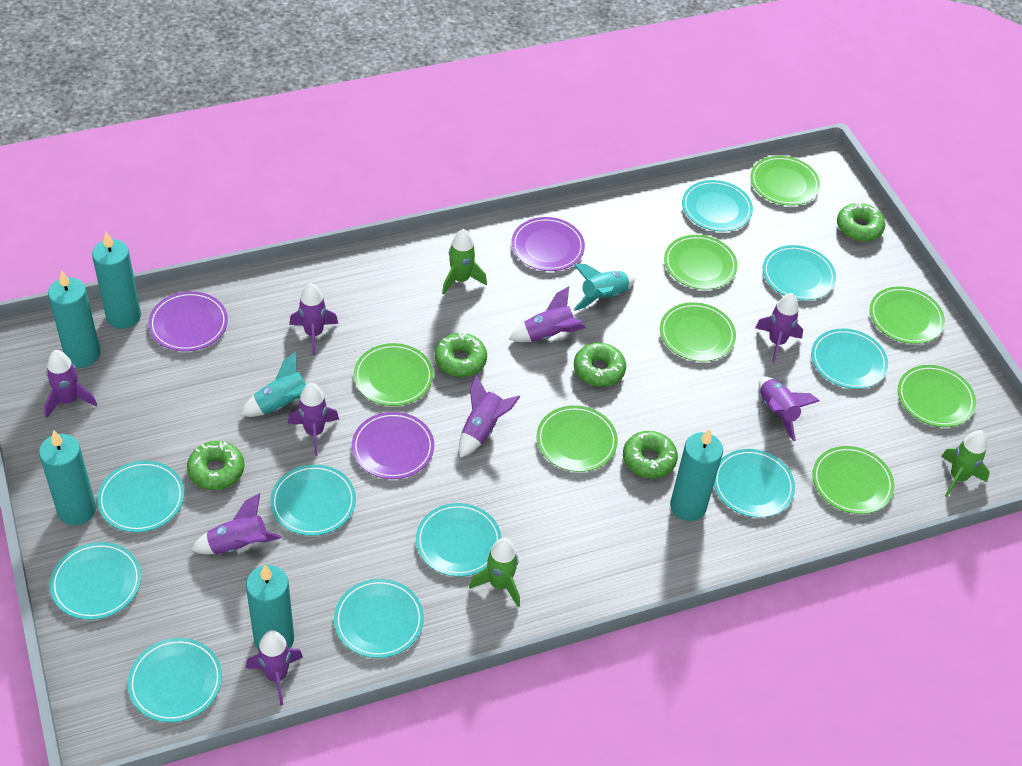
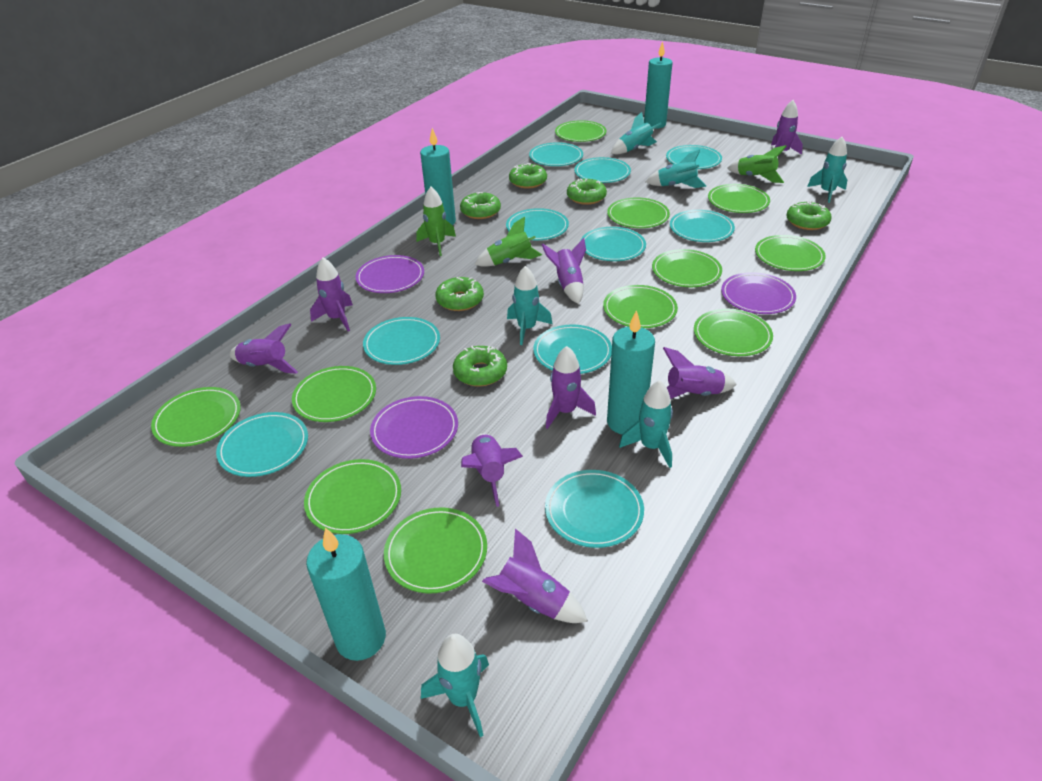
green donut: 5 -> 6
green plate: 8 -> 11
purple rocket: 9 -> 8
turquoise candle: 5 -> 4
turquoise rocket: 2 -> 6

